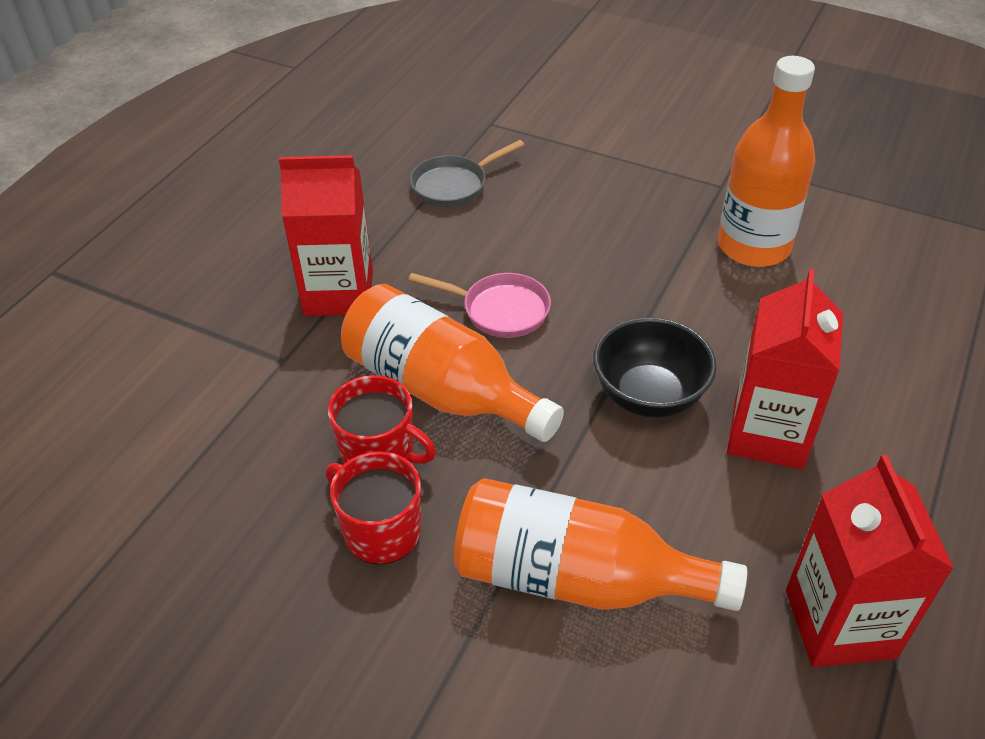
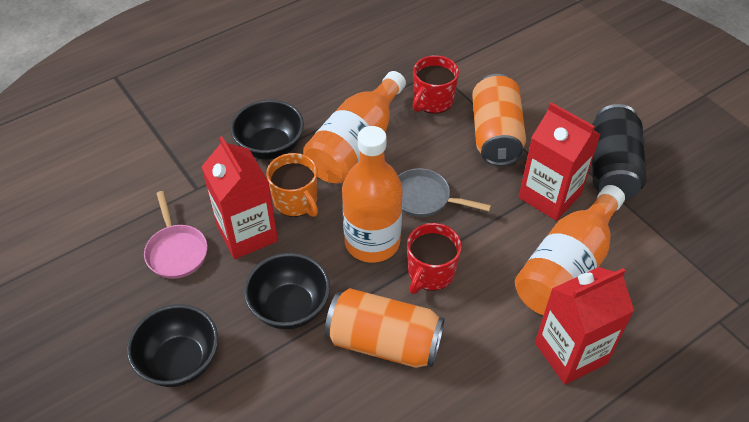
black bowl: 1 -> 3
black can: 0 -> 1
orange can: 0 -> 2
orange mug: 0 -> 1

